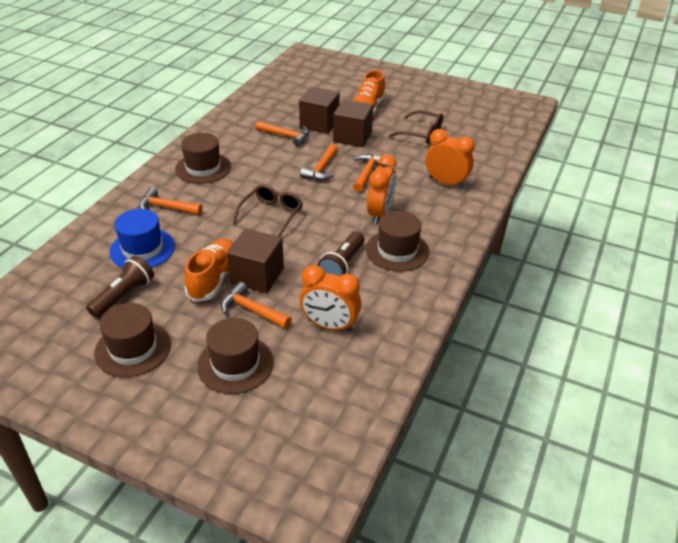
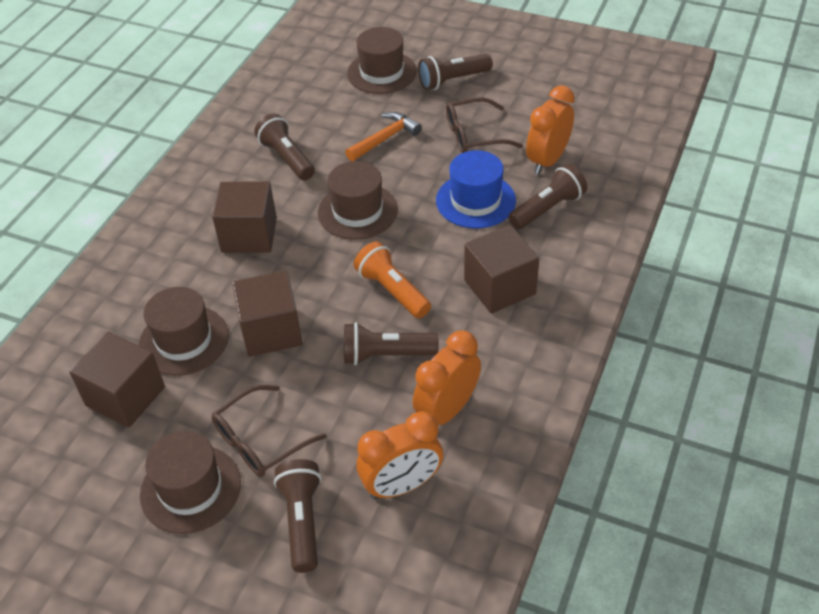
brown cube: 3 -> 4
brown flashlight: 2 -> 5
orange flashlight: 0 -> 1
orange hammer: 5 -> 1
orange shoe: 2 -> 0

